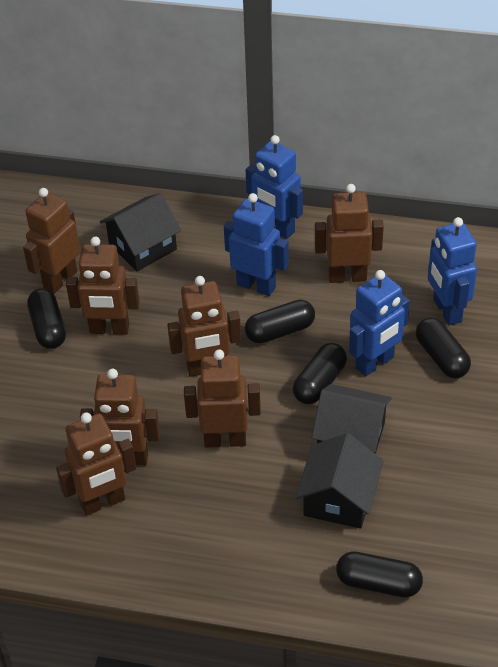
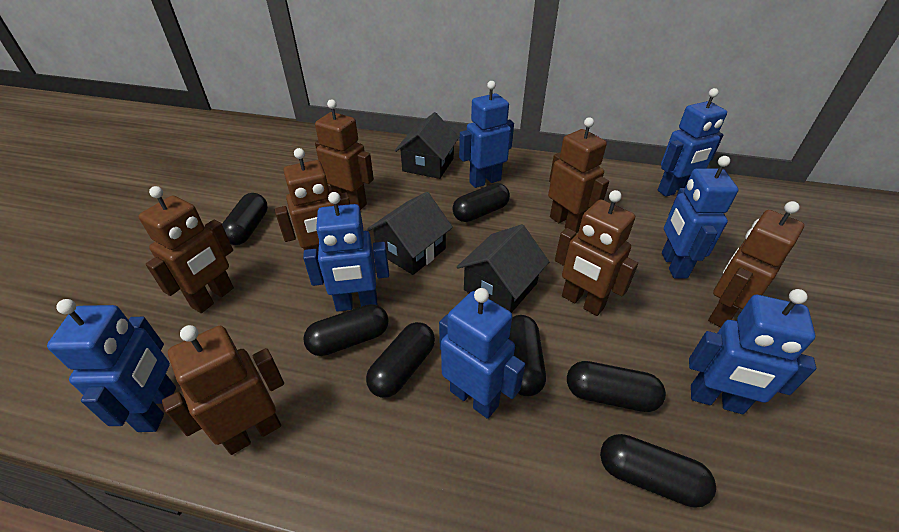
black capsule: 5 -> 7
blue robot: 4 -> 7

